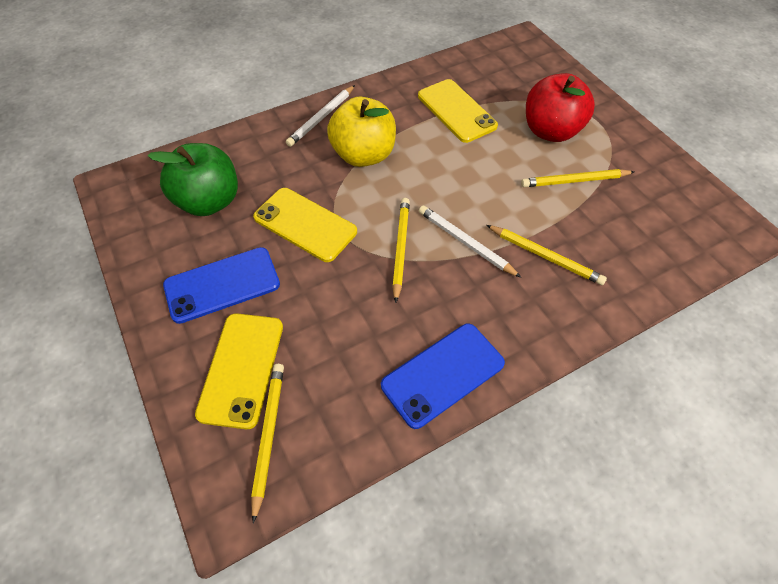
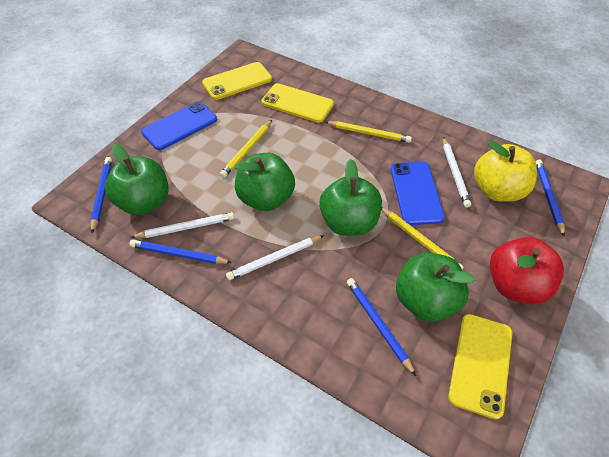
blue pencil: 0 -> 4
green apple: 1 -> 4
white pencil: 2 -> 3
yellow pencil: 4 -> 3

